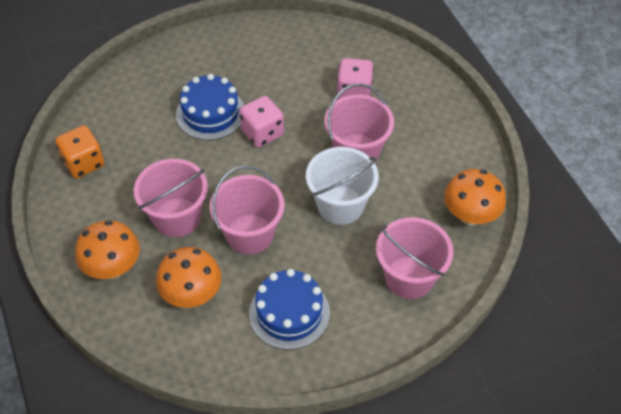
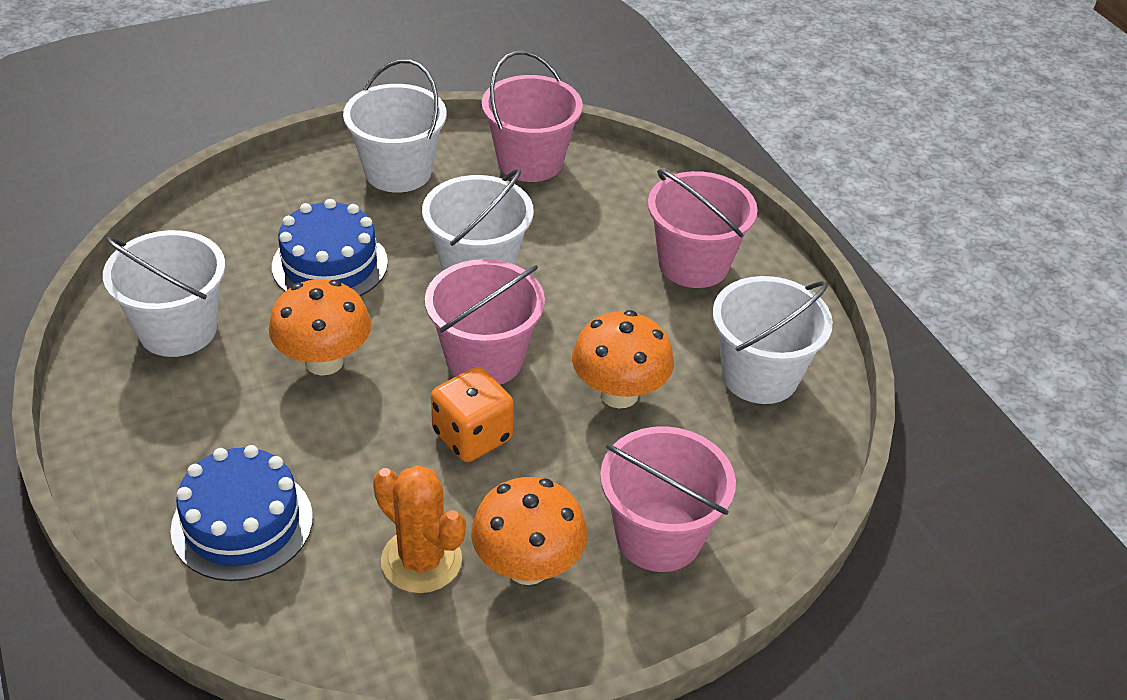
orange cactus: 0 -> 1
pink dice: 2 -> 0
white bucket: 1 -> 4

